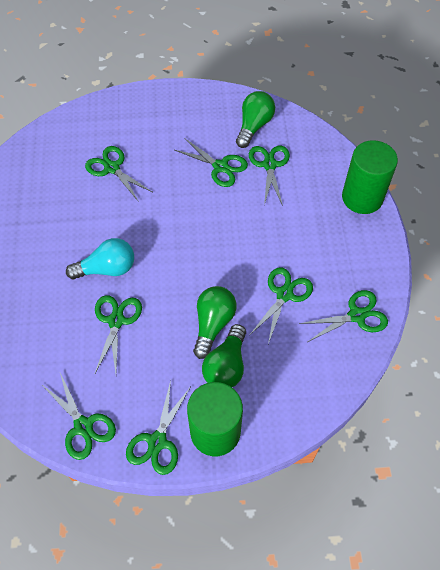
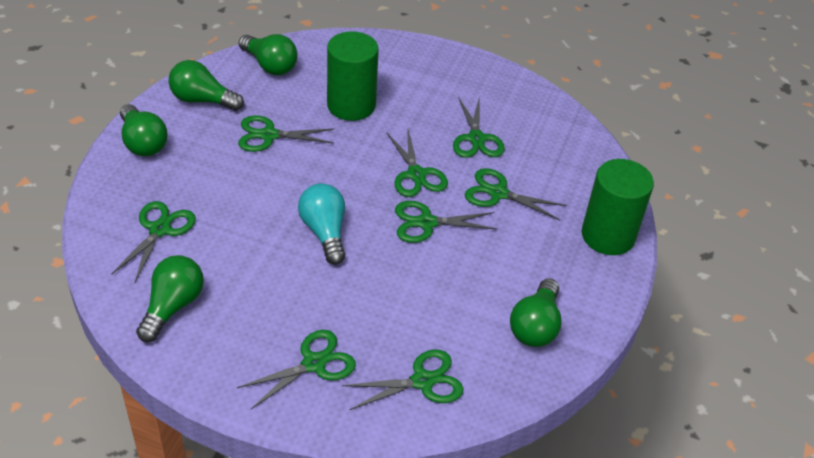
green light bulb: 3 -> 5

